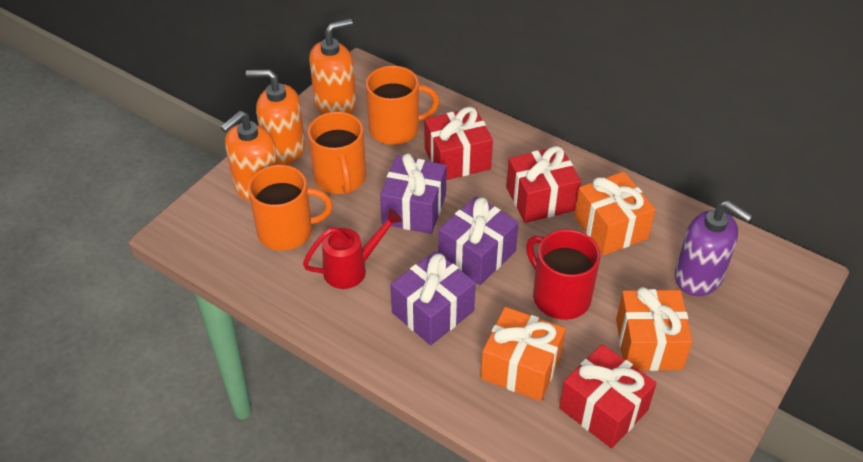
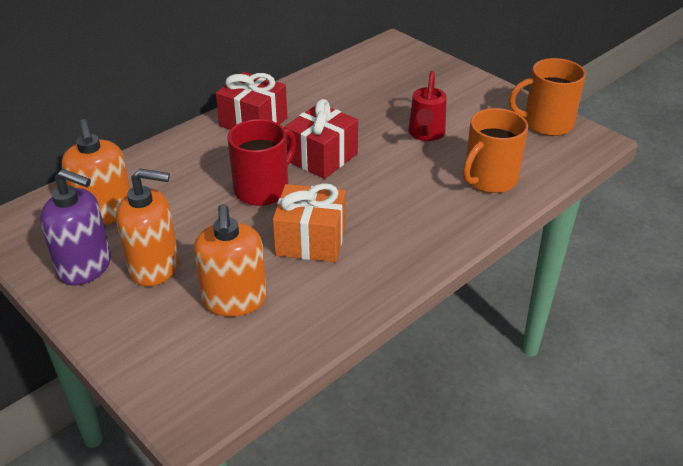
orange gift: 3 -> 1
orange mug: 3 -> 2
purple gift: 3 -> 0
red gift: 3 -> 2

